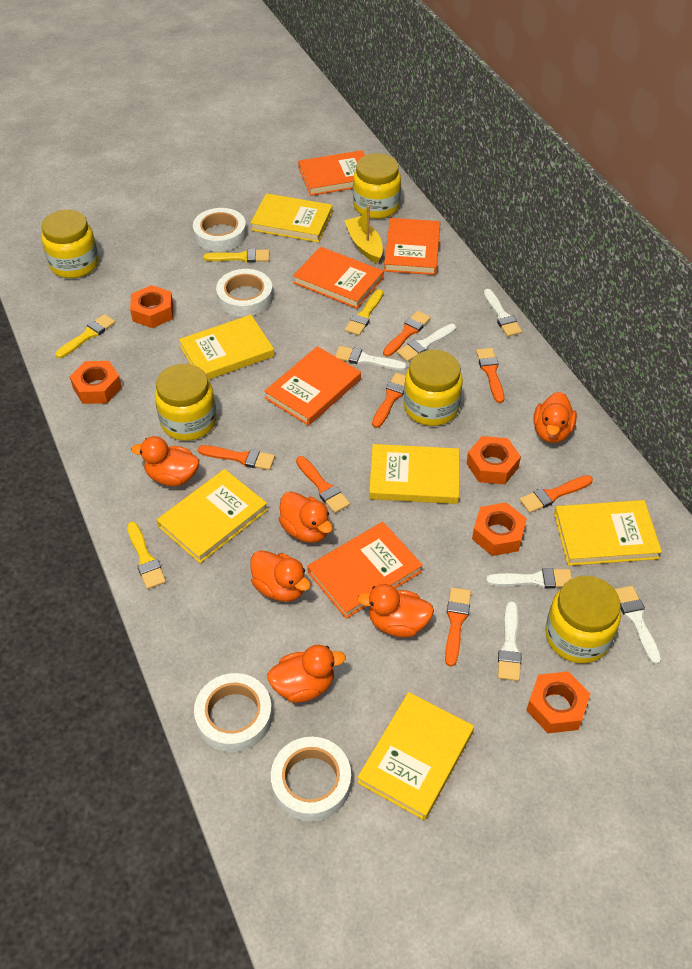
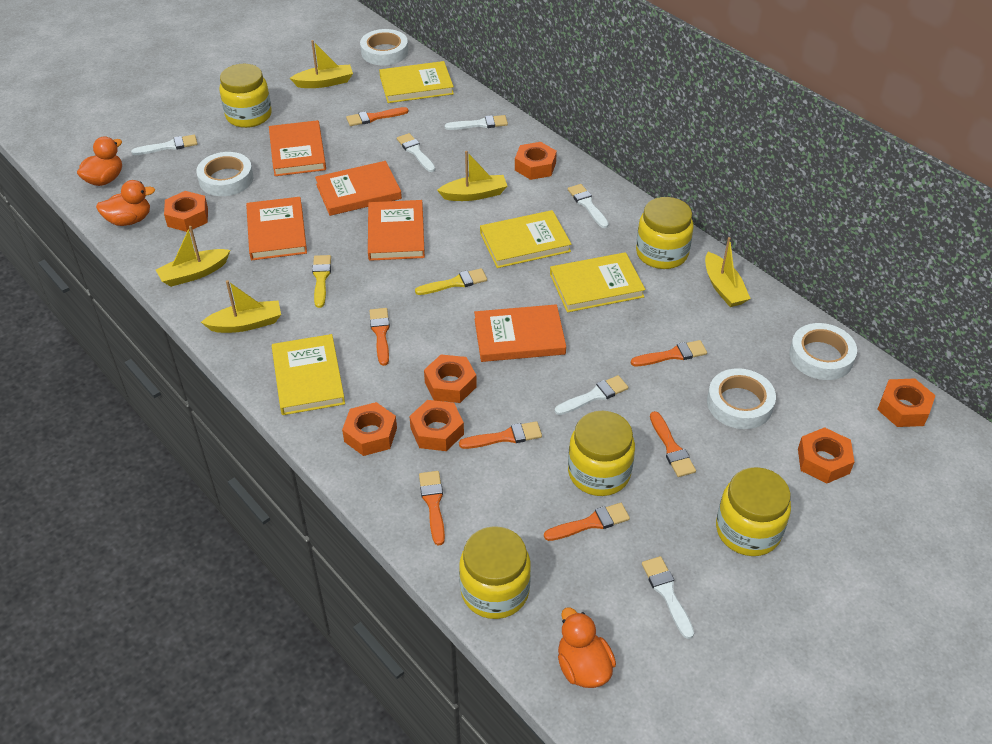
orange duck: 6 -> 3
orange nut: 5 -> 7
yellow boat: 1 -> 5
yellow book: 6 -> 4
yellow brush: 4 -> 2

